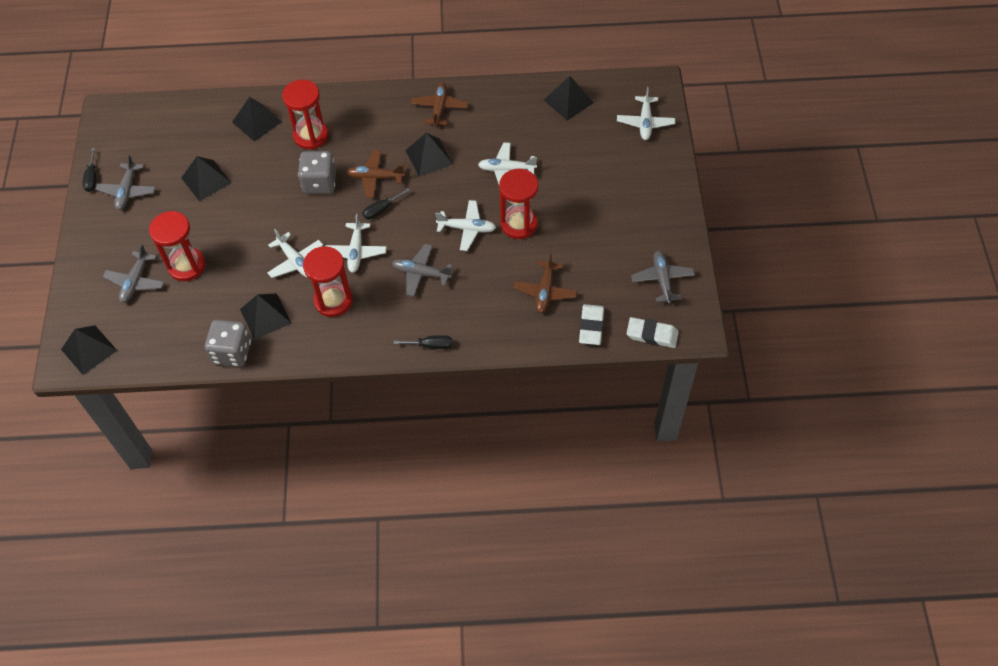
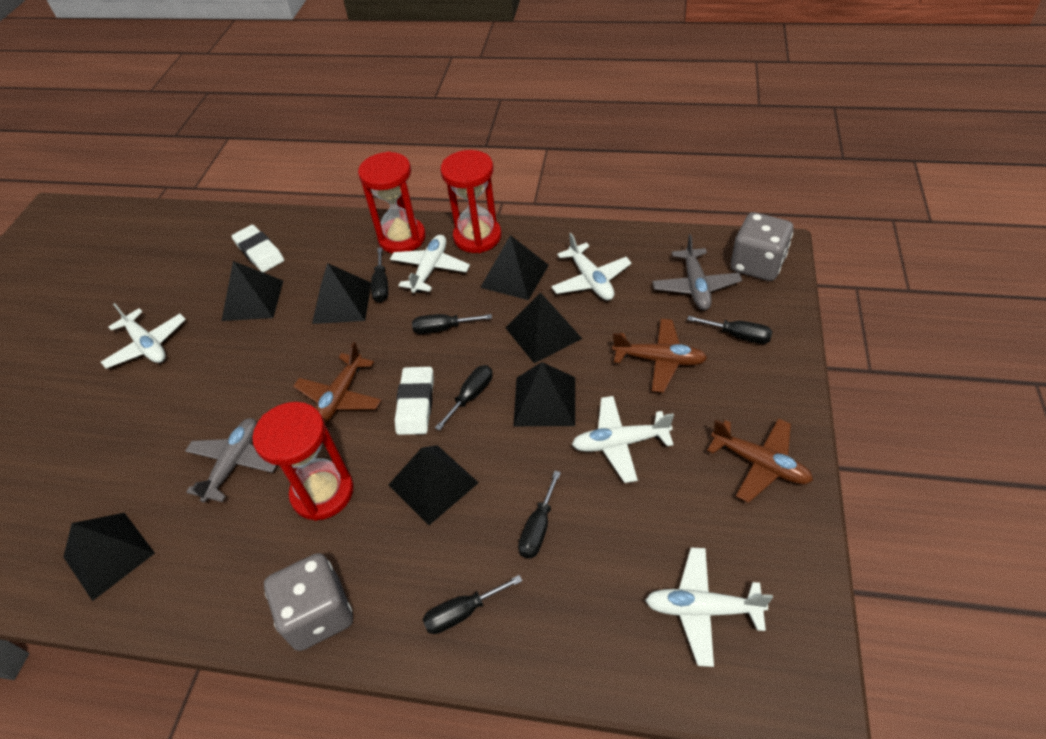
black pyramid: 6 -> 7
black screwdriver: 3 -> 6
grey plane: 4 -> 2
red hourglass: 4 -> 3

